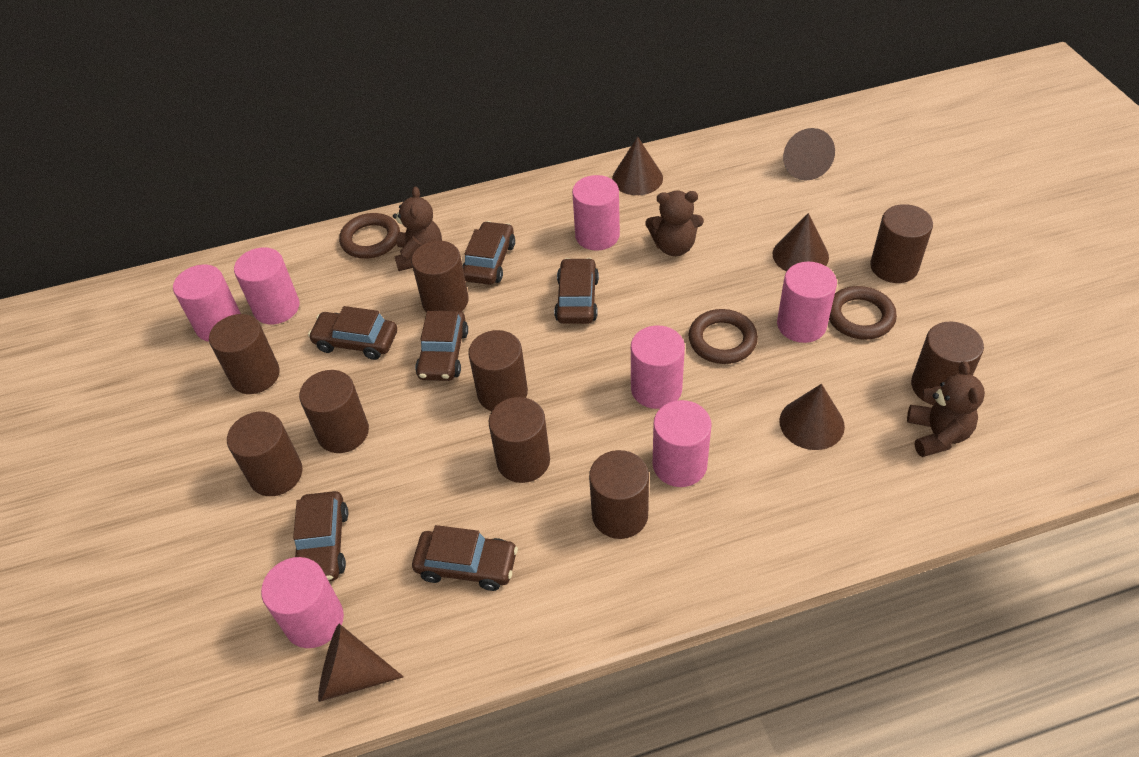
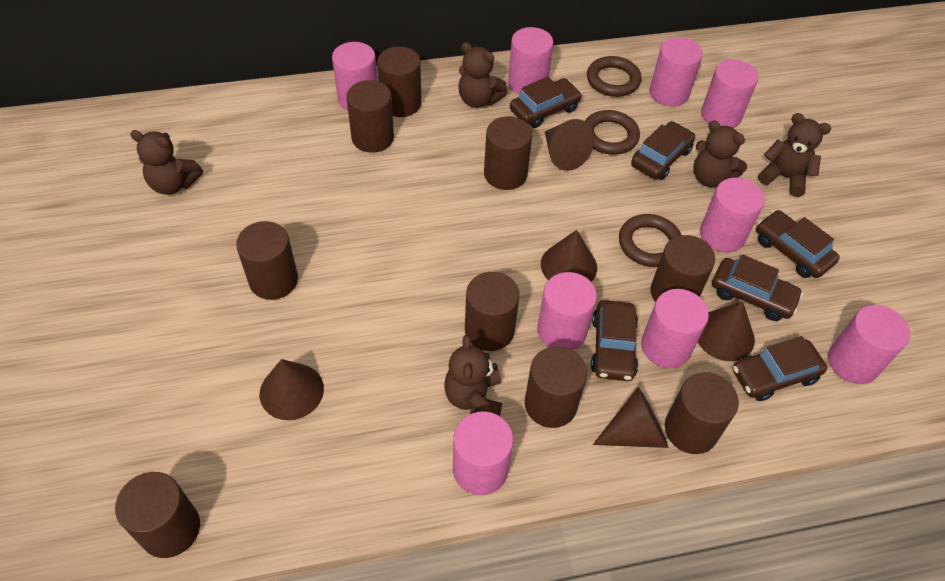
brown teddy bear: 3 -> 5
pink cylinder: 7 -> 9

